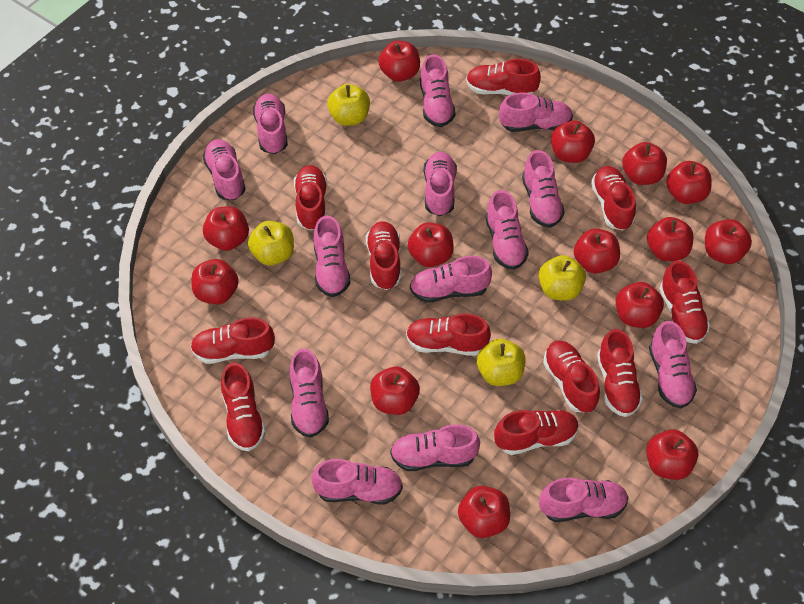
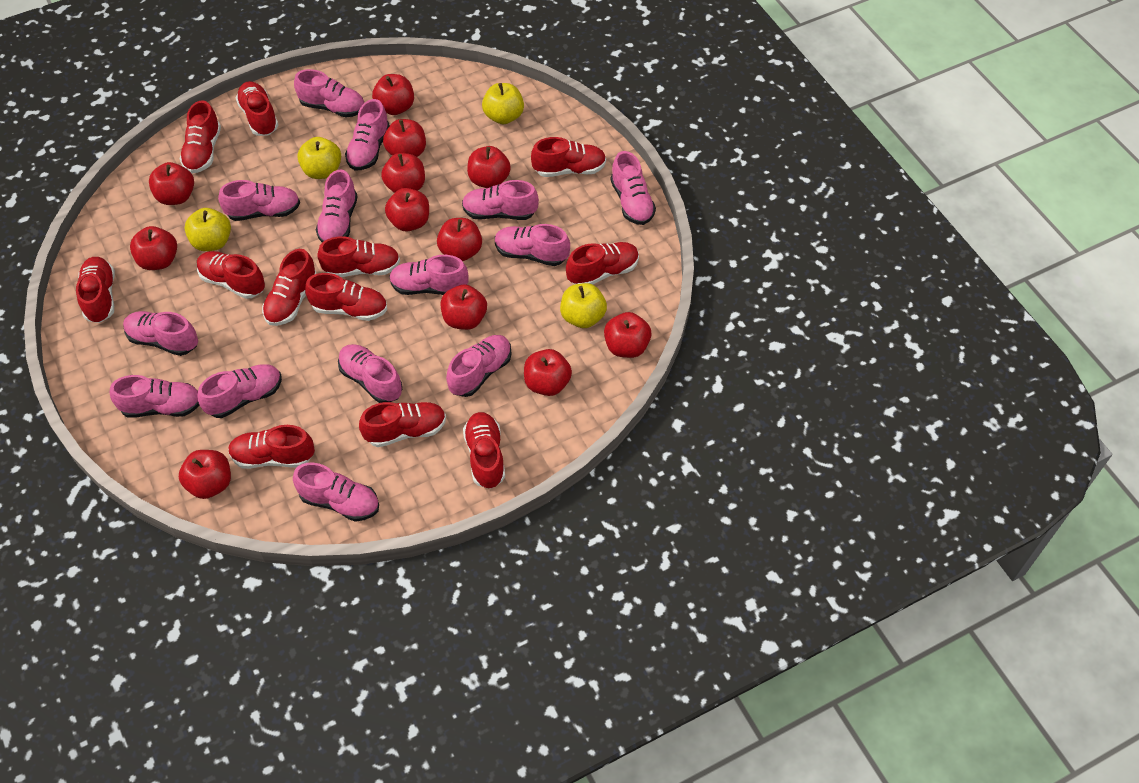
red apple: 14 -> 12
red shoe: 11 -> 12

